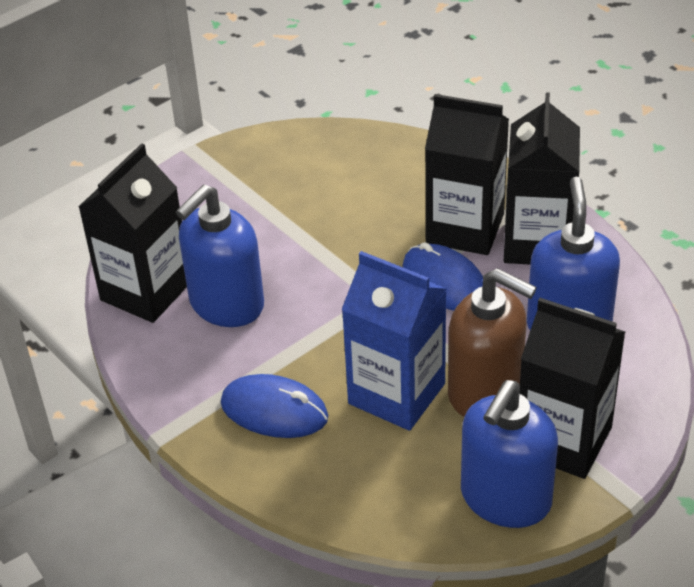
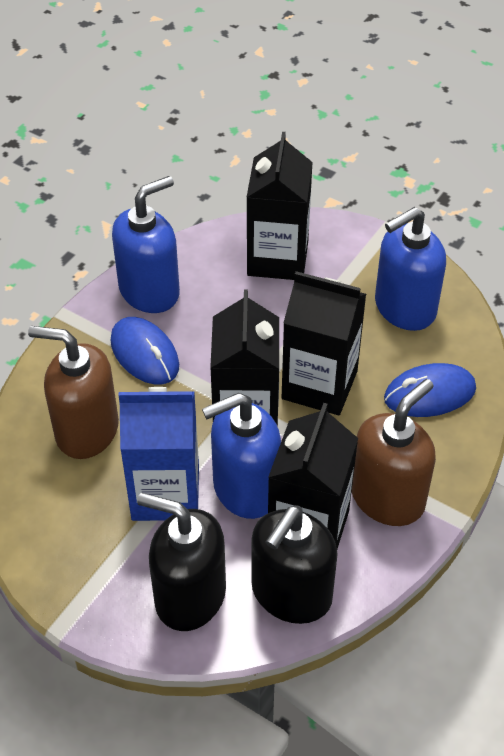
black soap dispenser: 0 -> 2
brown soap dispenser: 1 -> 2

